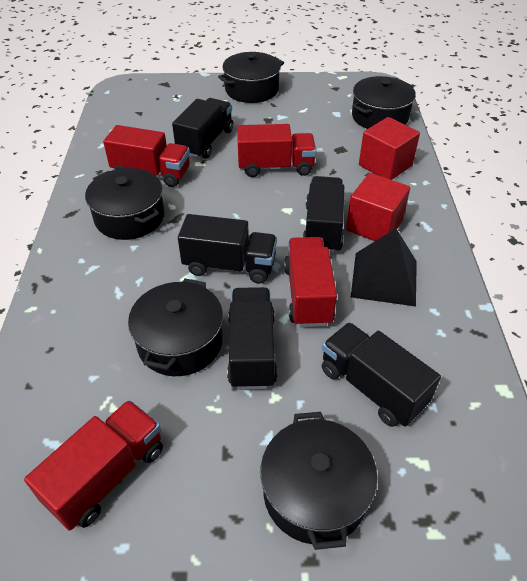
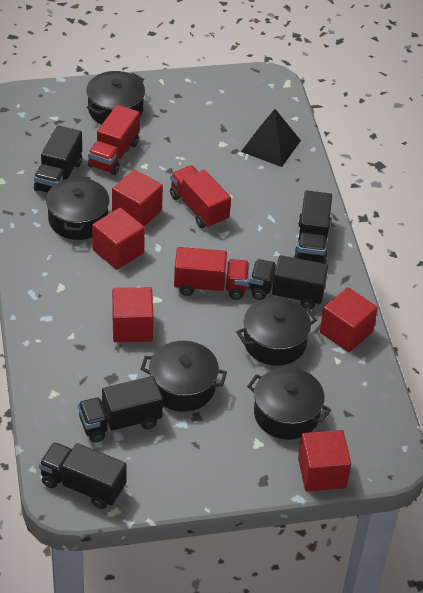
red cube: 2 -> 5
red truck: 4 -> 3

